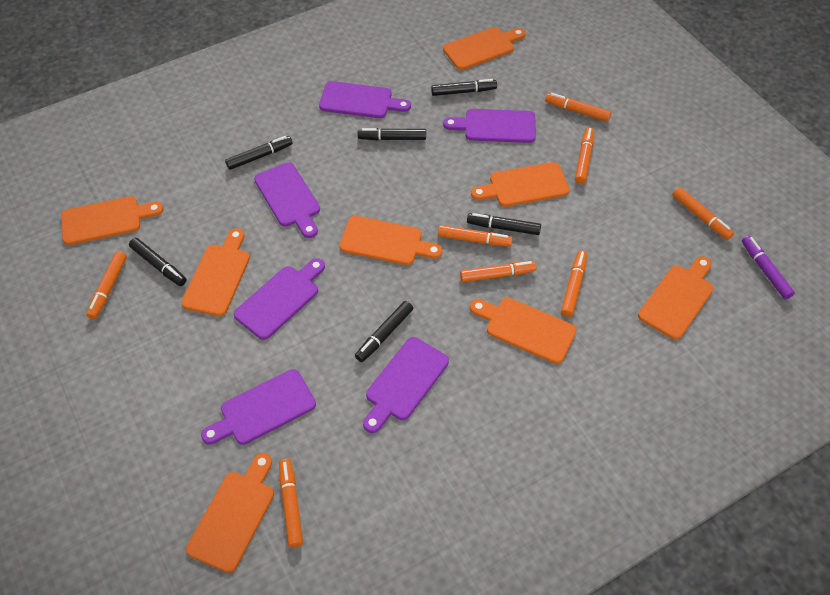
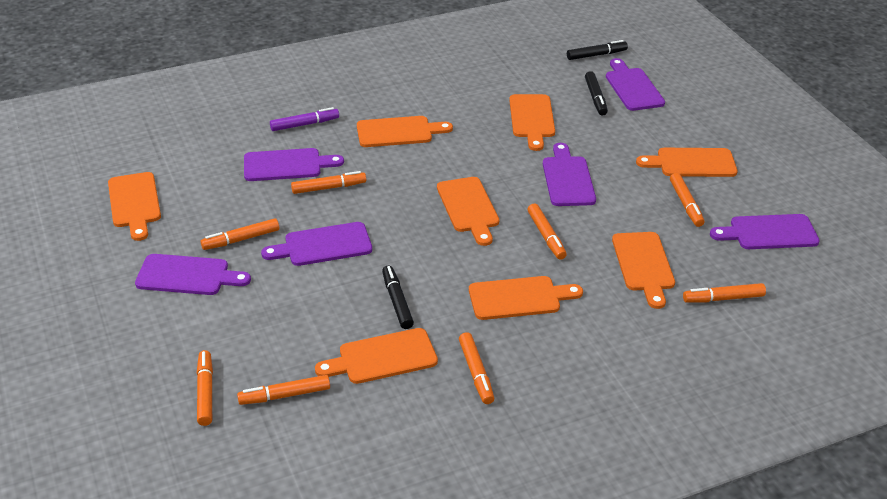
black marker: 6 -> 3

